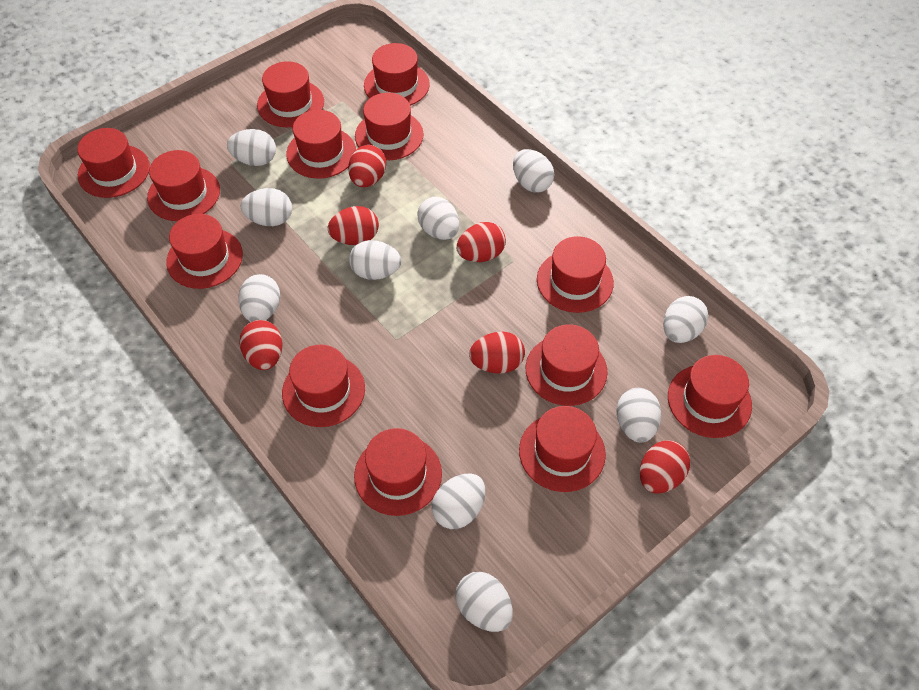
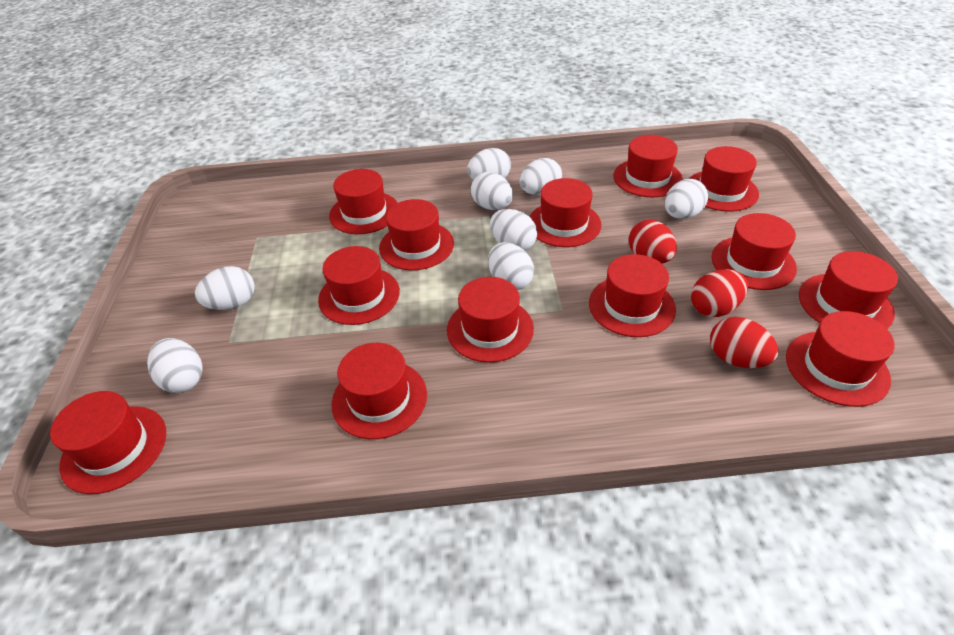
red egg: 6 -> 3
white egg: 10 -> 8

